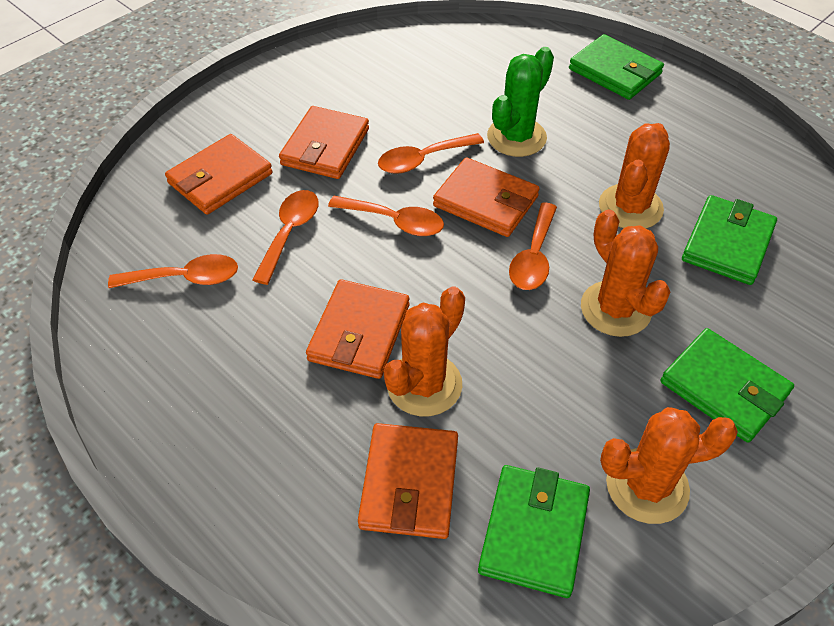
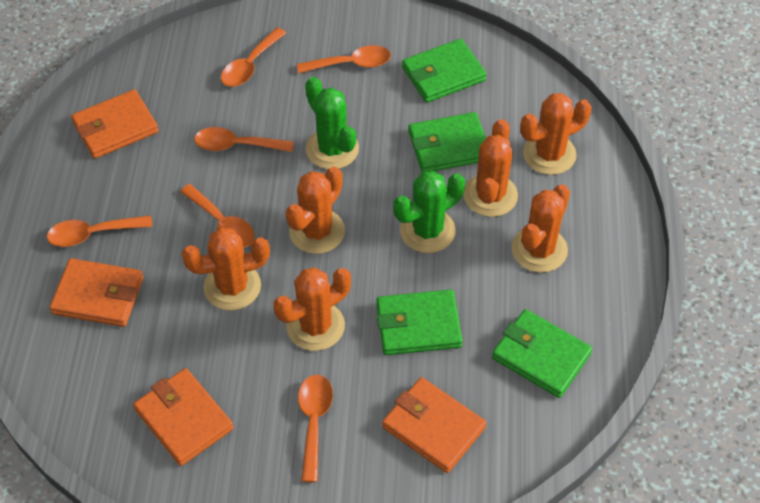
green cactus: 1 -> 2
orange cactus: 4 -> 6
orange spoon: 5 -> 6
orange wallet: 5 -> 4

